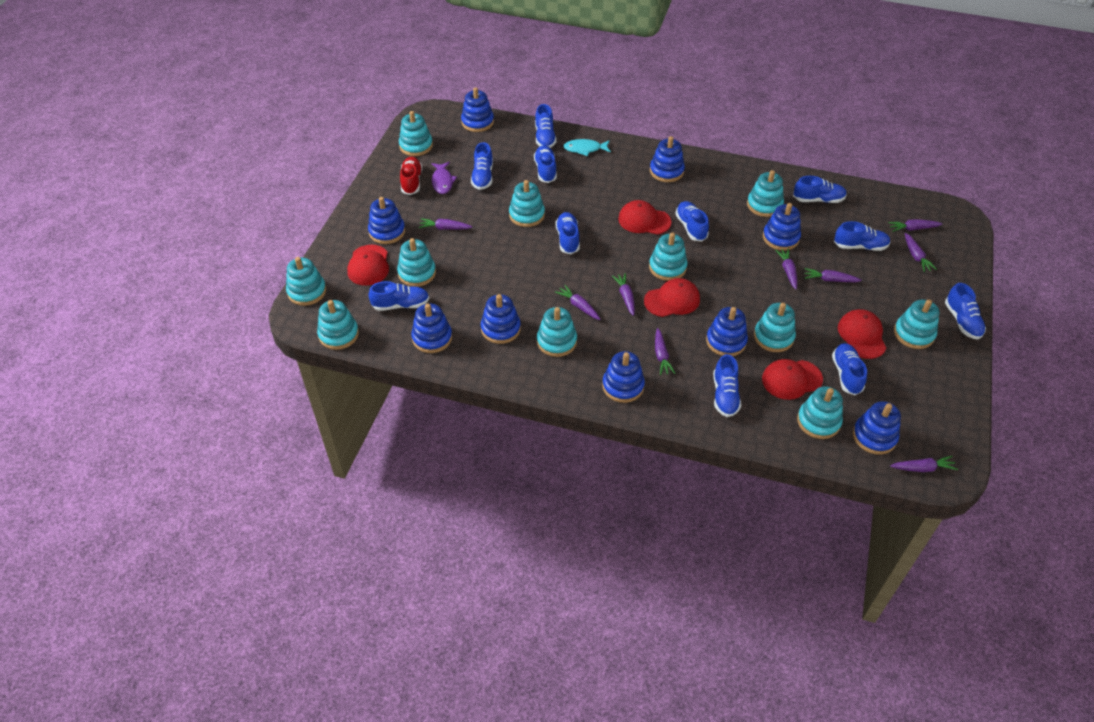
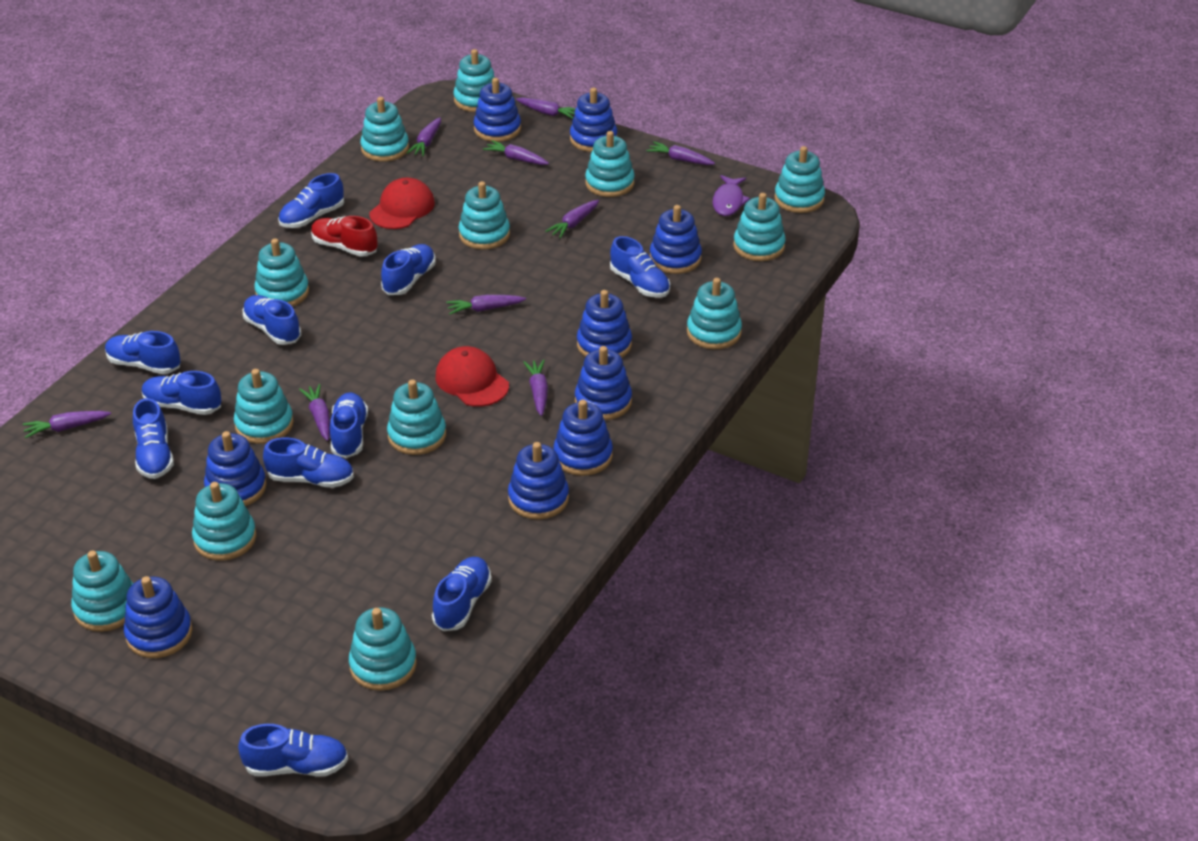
red cap: 5 -> 2
turquoise fish: 1 -> 0
turquoise stacking toy: 11 -> 13

